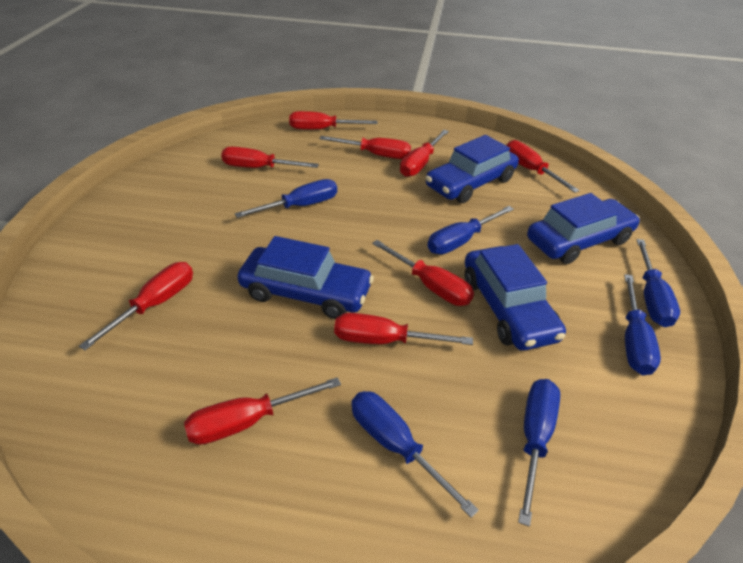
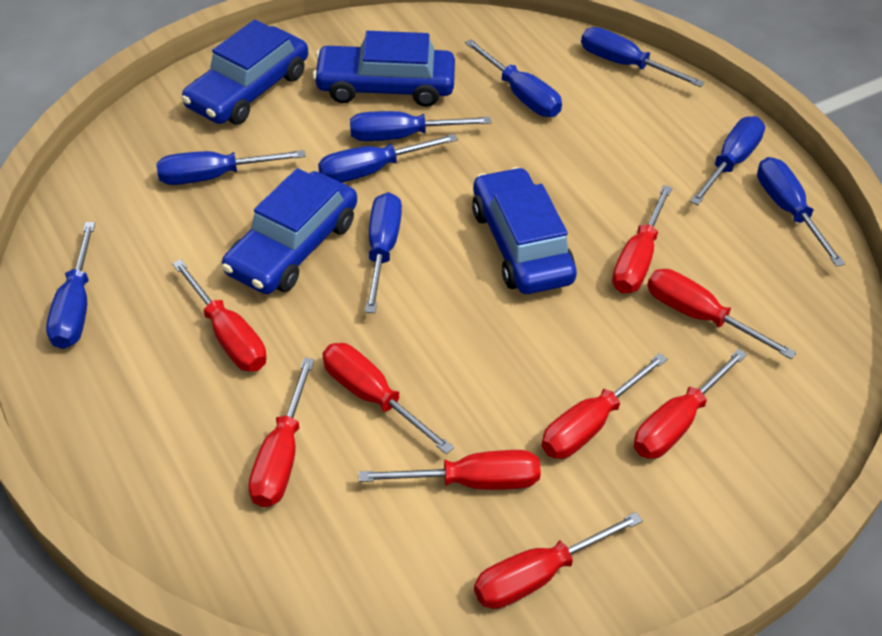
blue screwdriver: 6 -> 9

